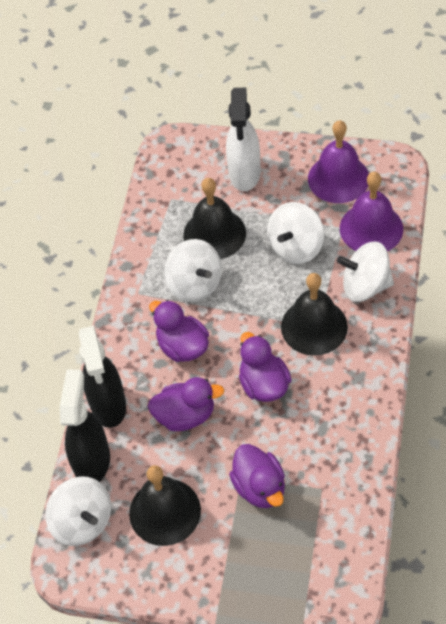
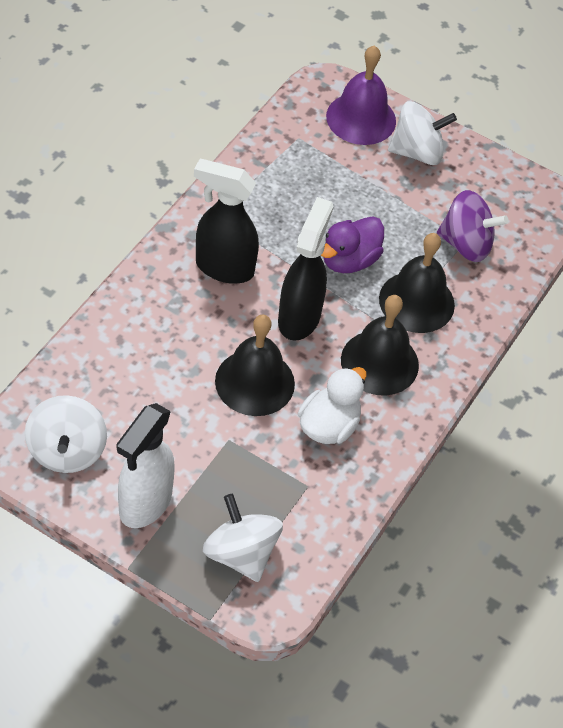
purple bell: 2 -> 1
purple duck: 4 -> 1
purple spinning top: 0 -> 1
white duck: 0 -> 1
white spinning top: 4 -> 3

